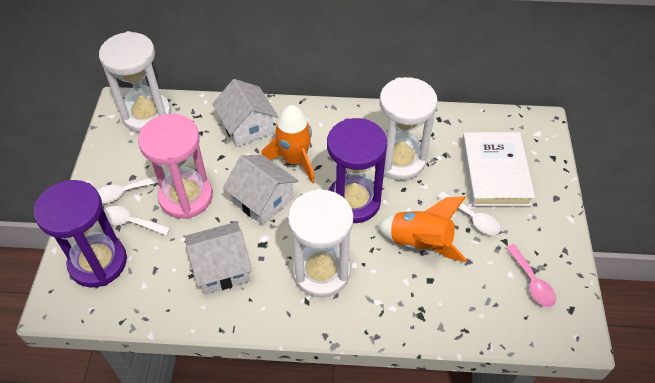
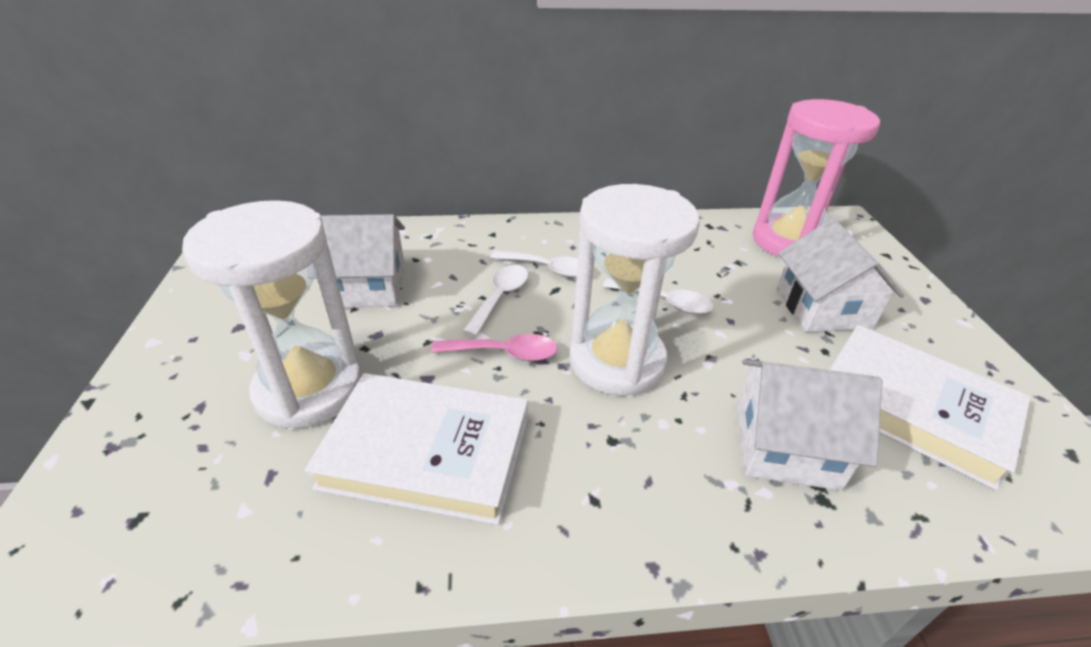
orange rocket: 2 -> 0
purple hourglass: 2 -> 0
white book: 1 -> 2
white hourglass: 3 -> 2

